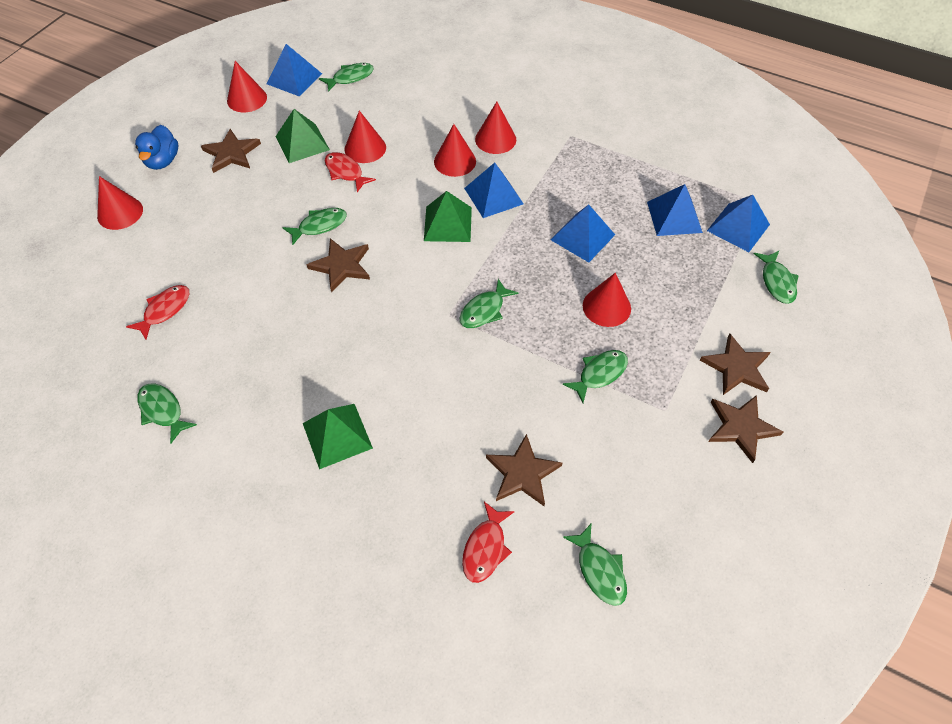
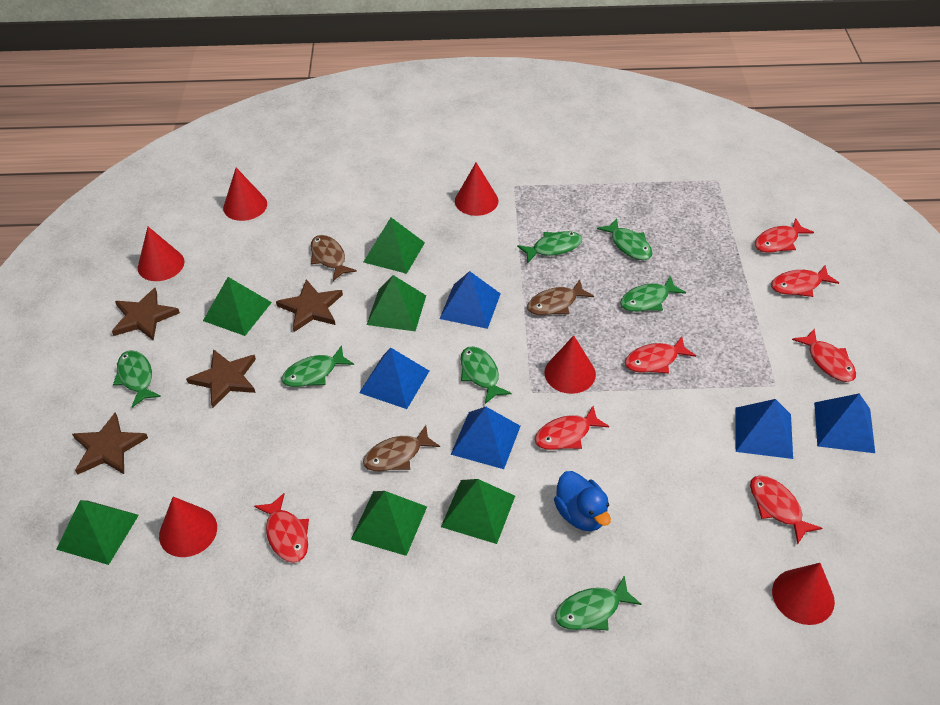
brown fish: 0 -> 3
brown star: 5 -> 4
green pyramid: 3 -> 6
red fish: 3 -> 7

